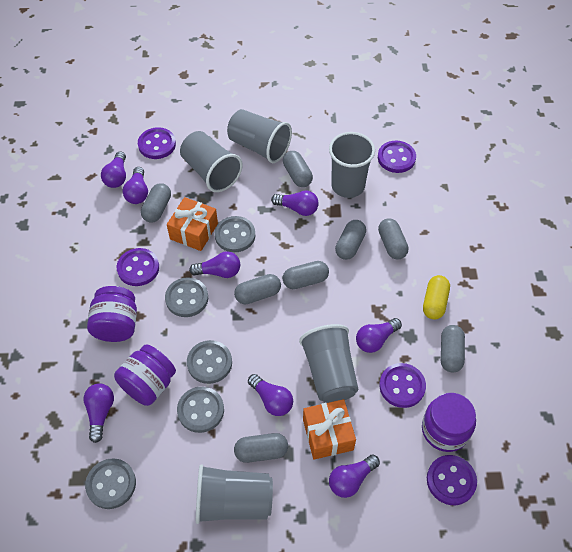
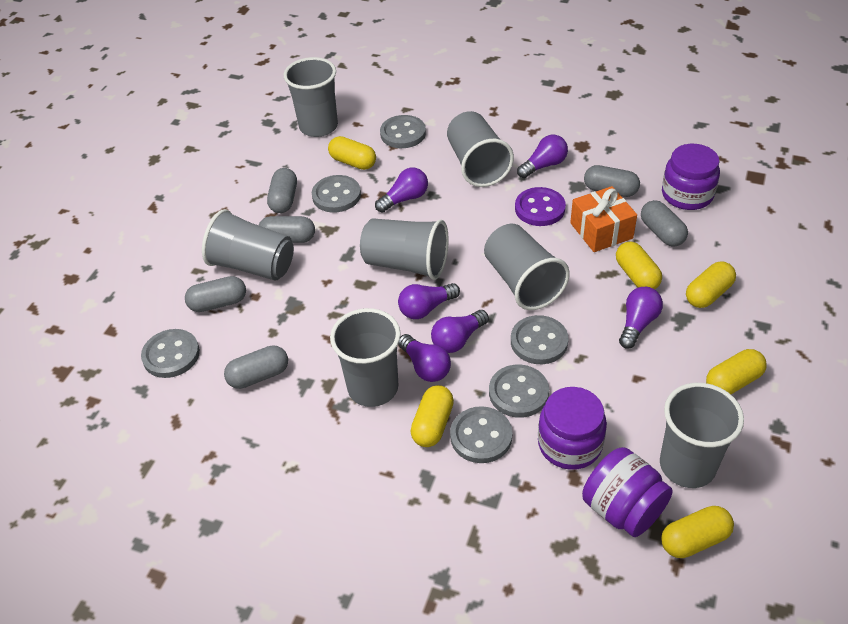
grey button: 5 -> 6
grey capsule: 8 -> 6
grey cup: 5 -> 7
orange gift: 2 -> 1
purple button: 5 -> 1
purple light bulb: 8 -> 6
yellow capsule: 1 -> 6

